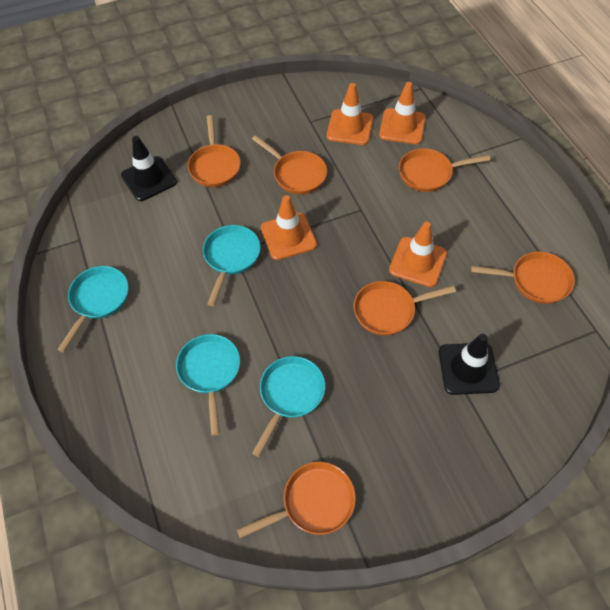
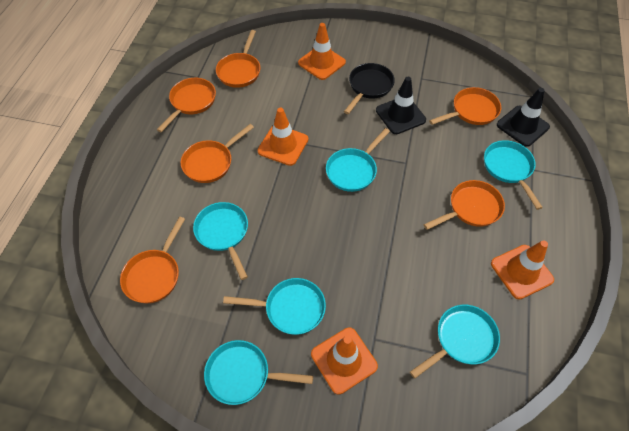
black pan: 0 -> 1
turquoise pan: 4 -> 6

